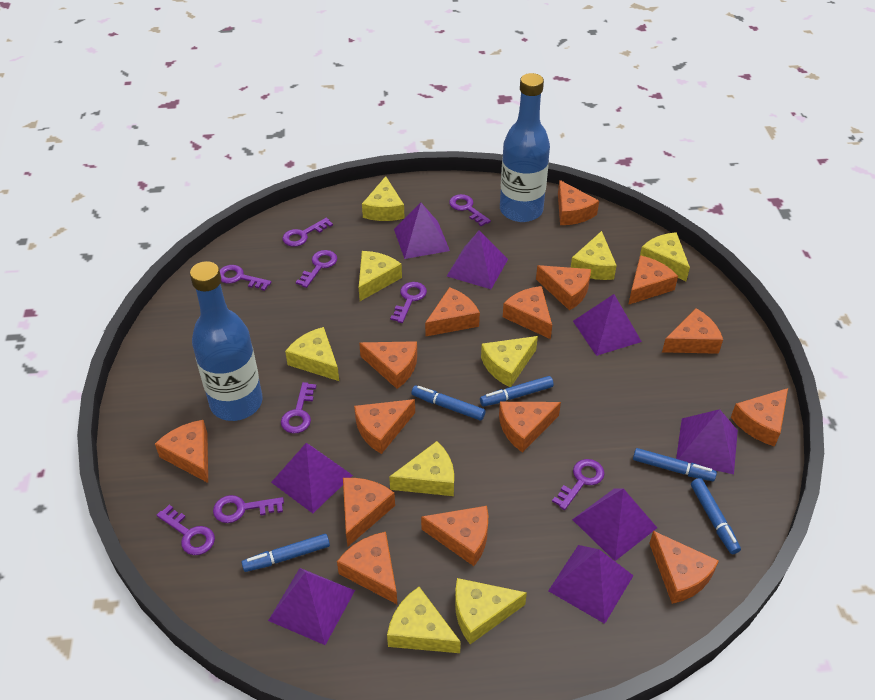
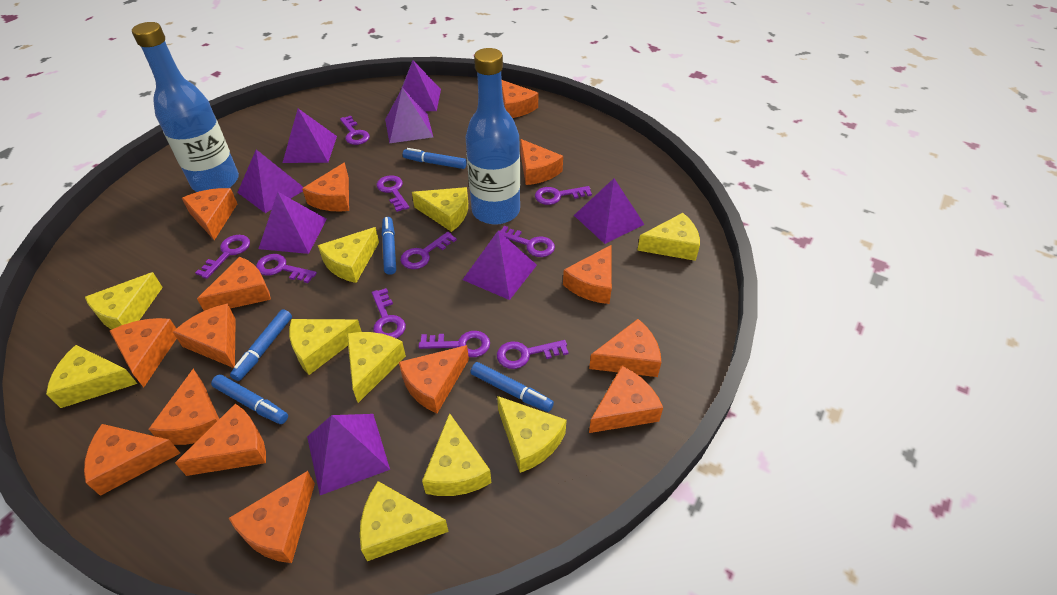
purple key: 9 -> 10
yellow cheese: 9 -> 10

